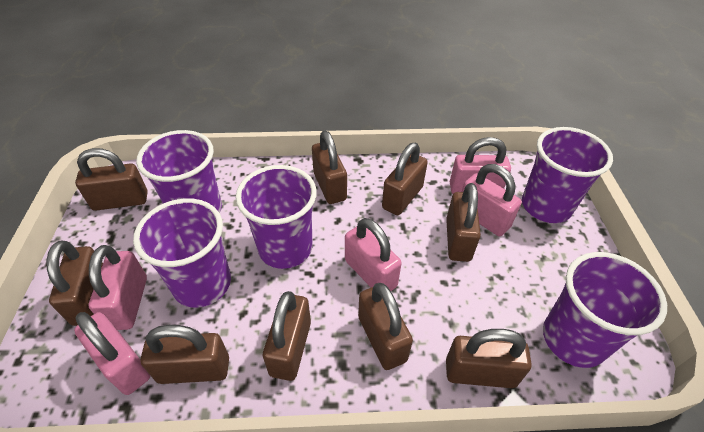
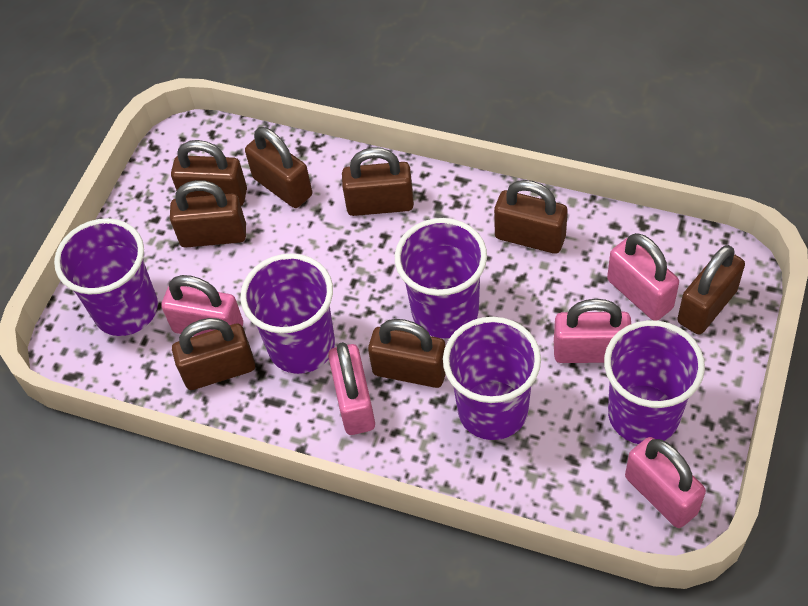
brown padlock: 9 -> 8

